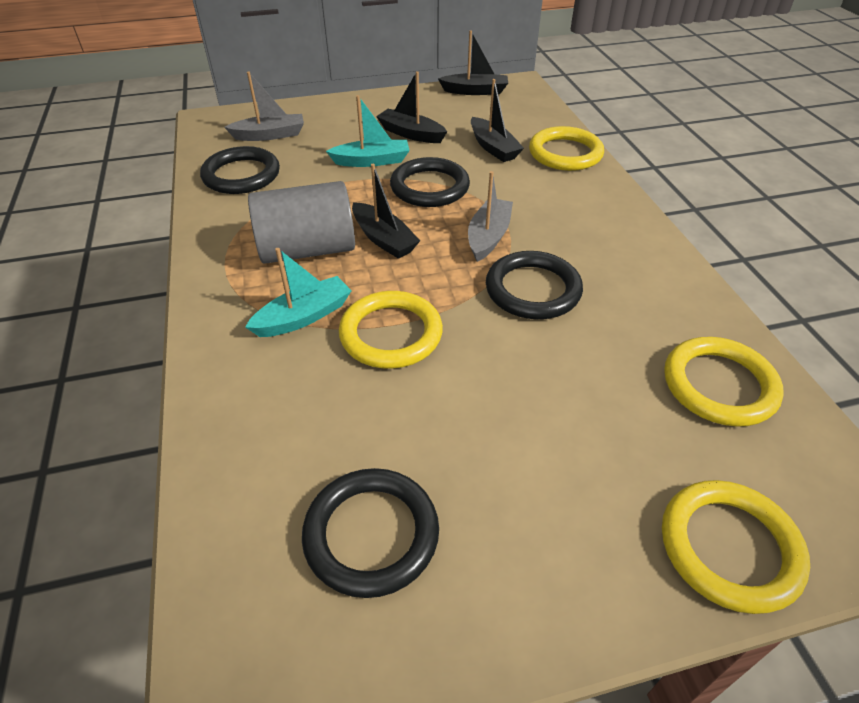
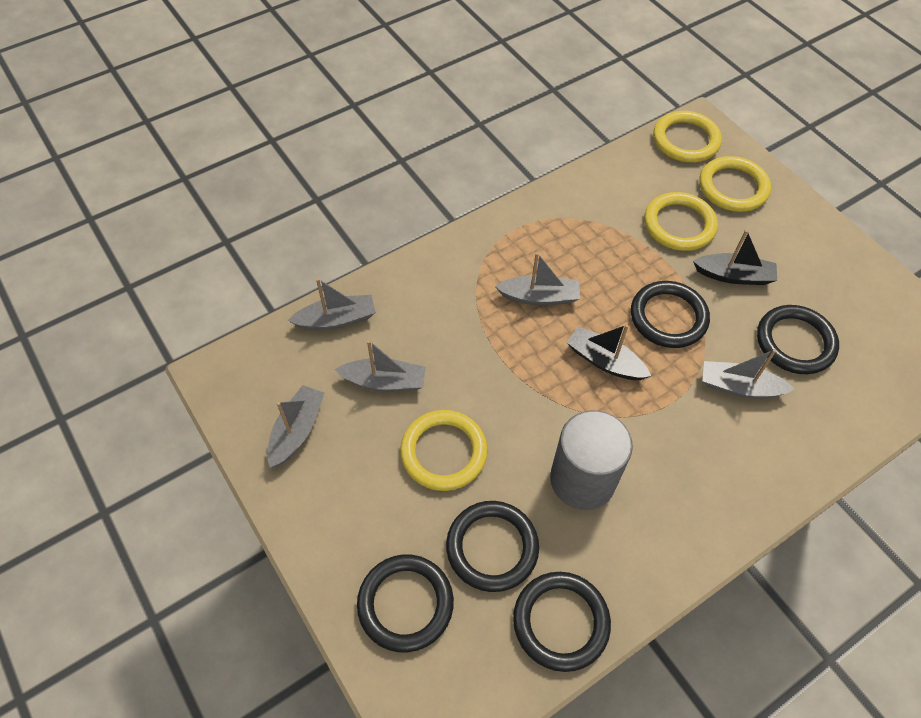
black boat: 4 -> 2
black ring: 4 -> 5
grey boat: 2 -> 5
turquoise boat: 2 -> 0

